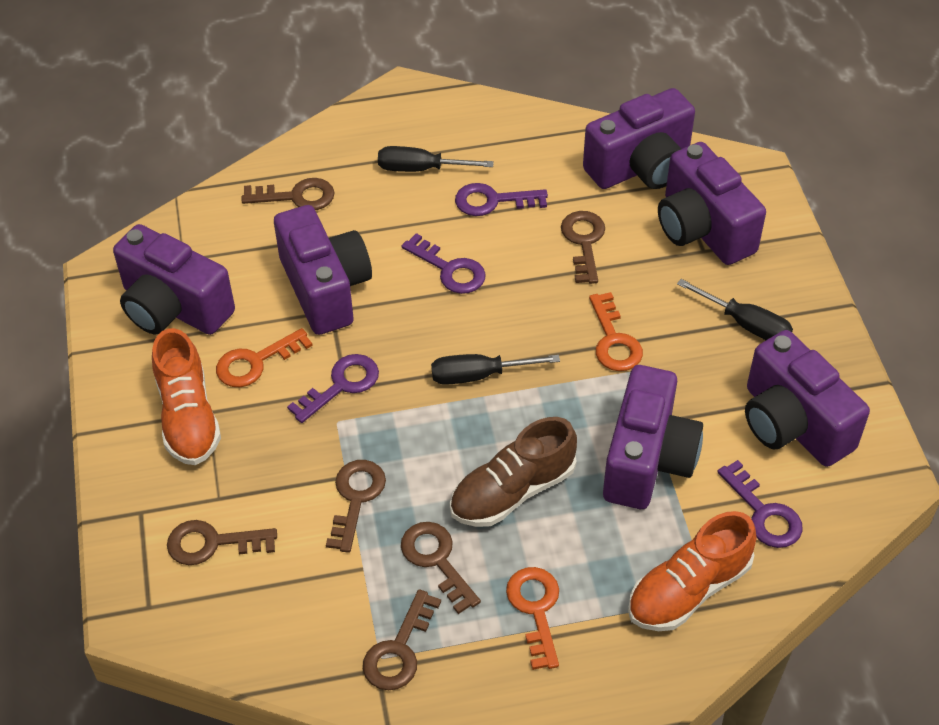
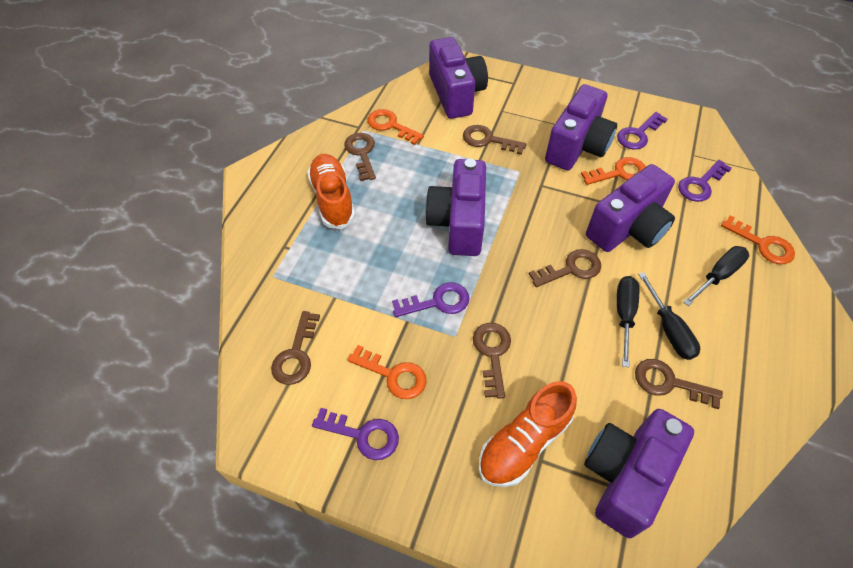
brown shoe: 1 -> 0
orange key: 3 -> 4
purple camera: 6 -> 5

